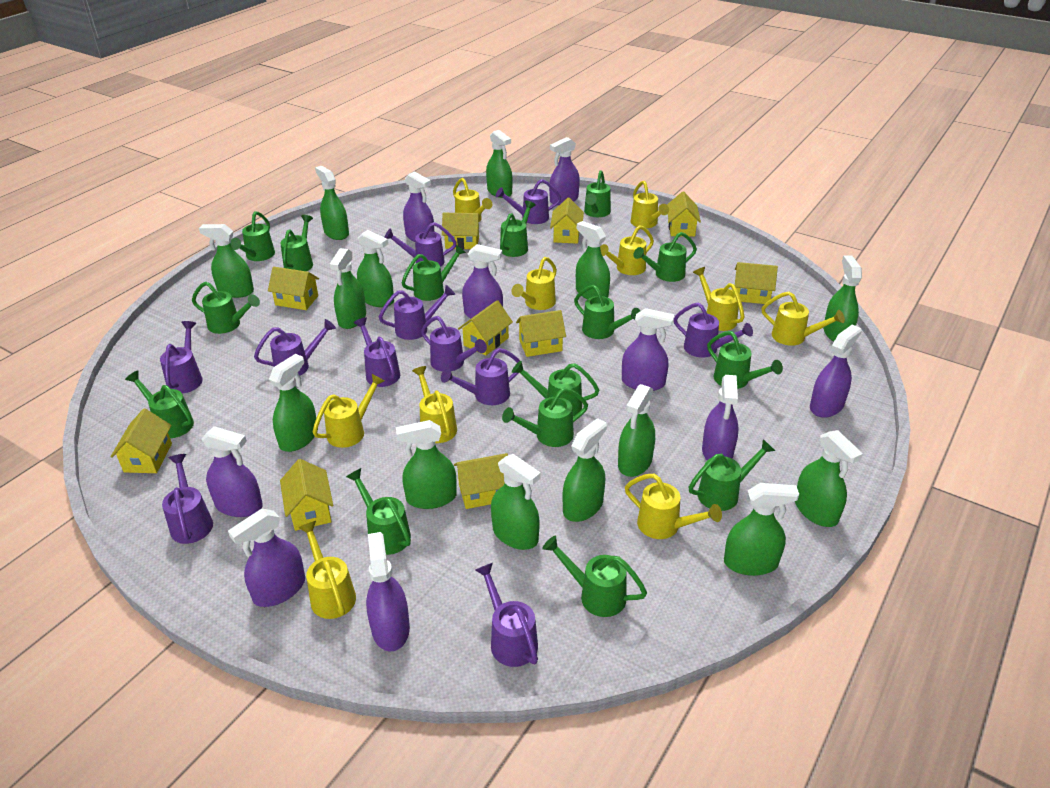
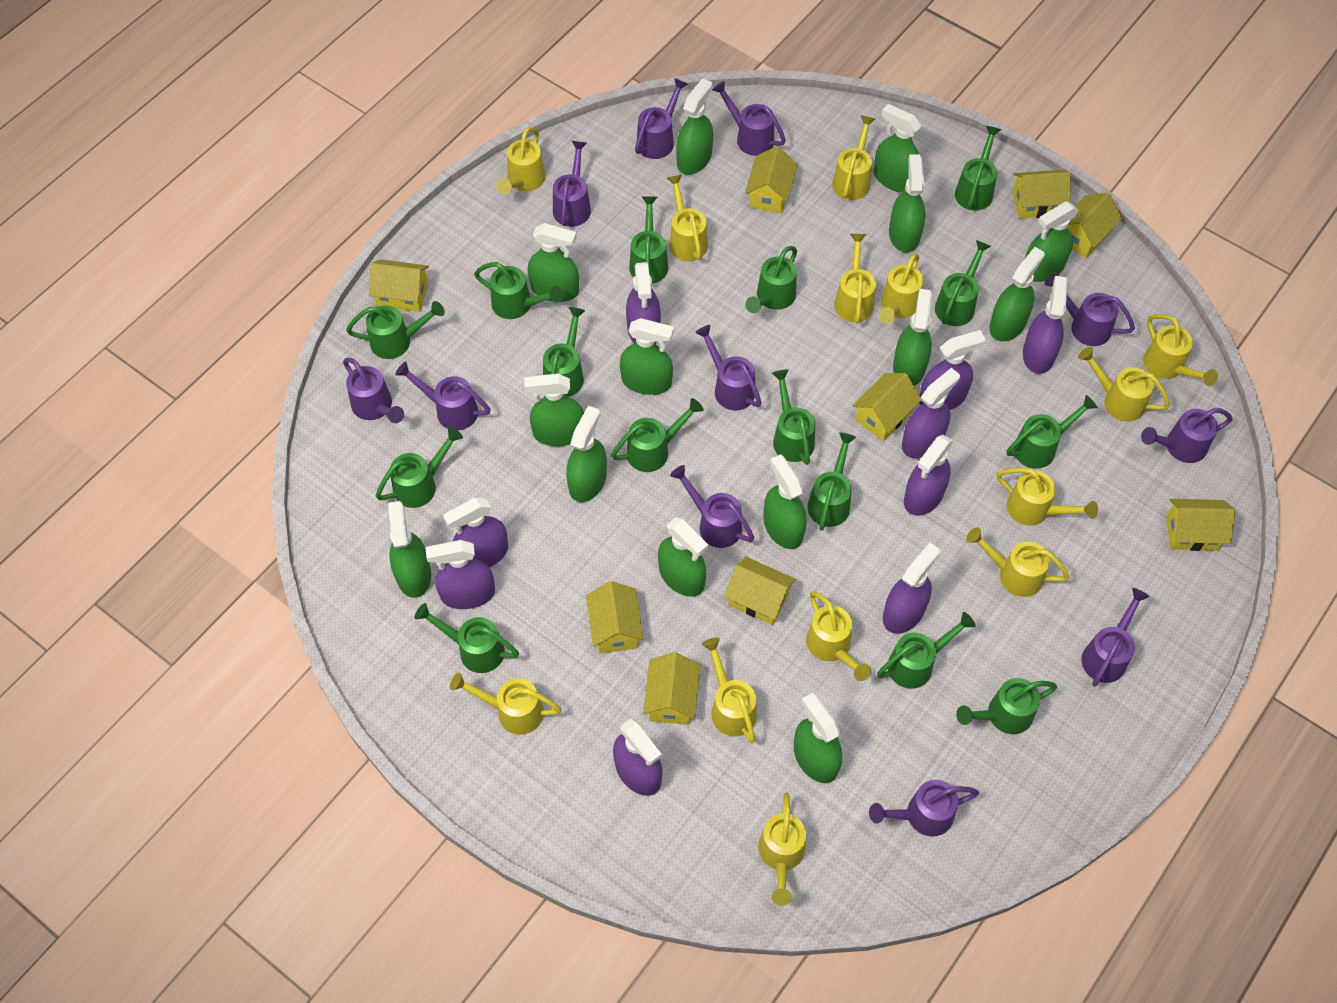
yellow house: 10 -> 9
yellow watering can: 10 -> 13

